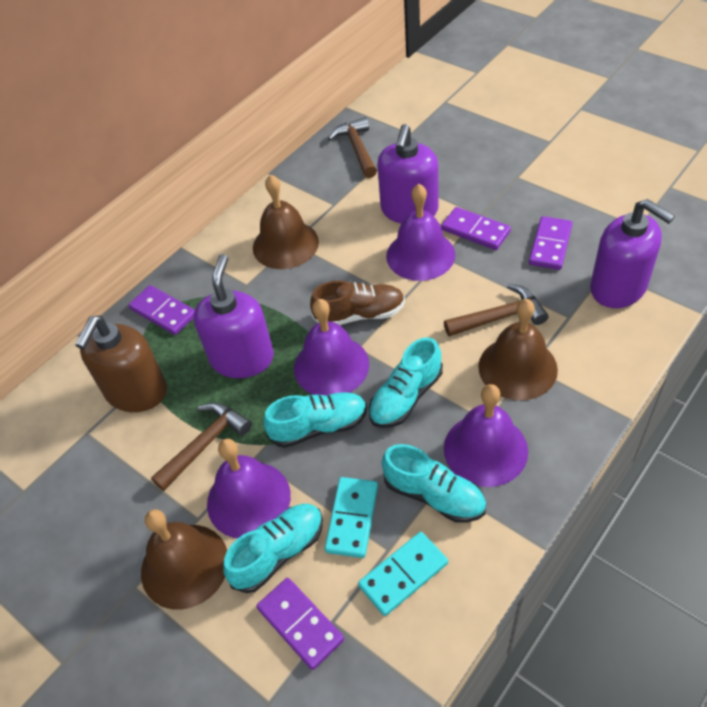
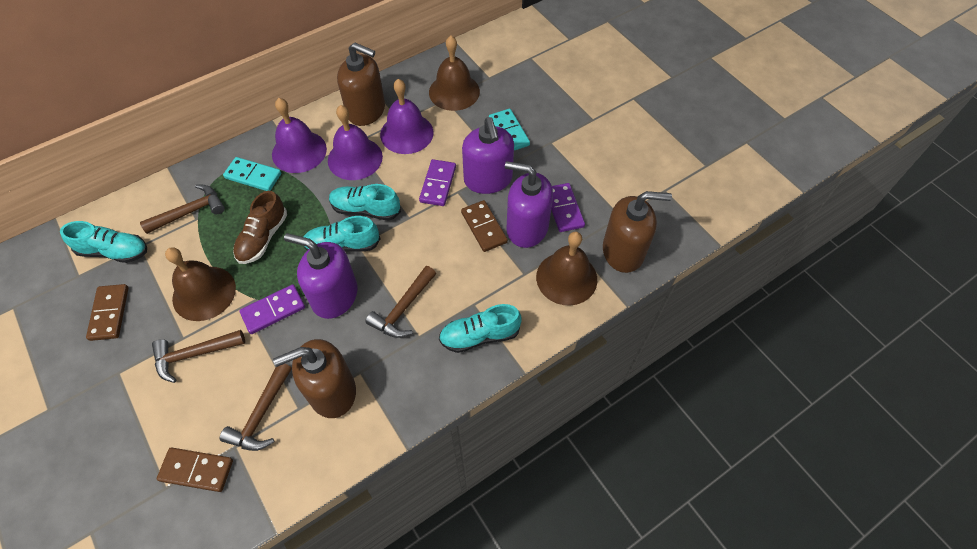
brown domino: 0 -> 3
brown hammer: 3 -> 4
brown soap dispenser: 1 -> 3
purple bell: 4 -> 3
purple domino: 4 -> 3

